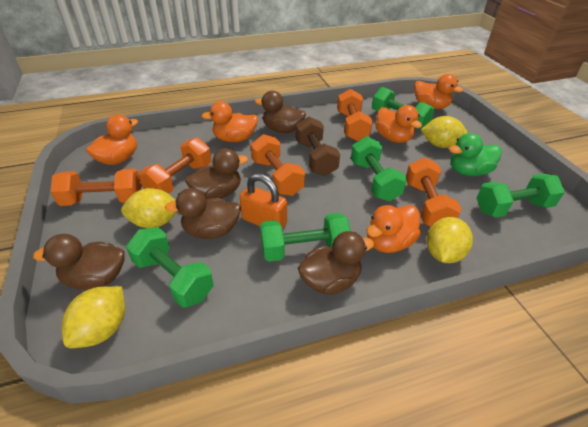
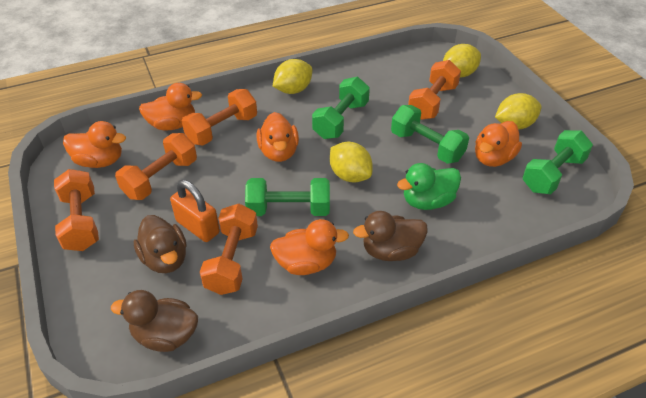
brown duck: 5 -> 3
brown dumbbell: 1 -> 0
green dumbbell: 5 -> 4

